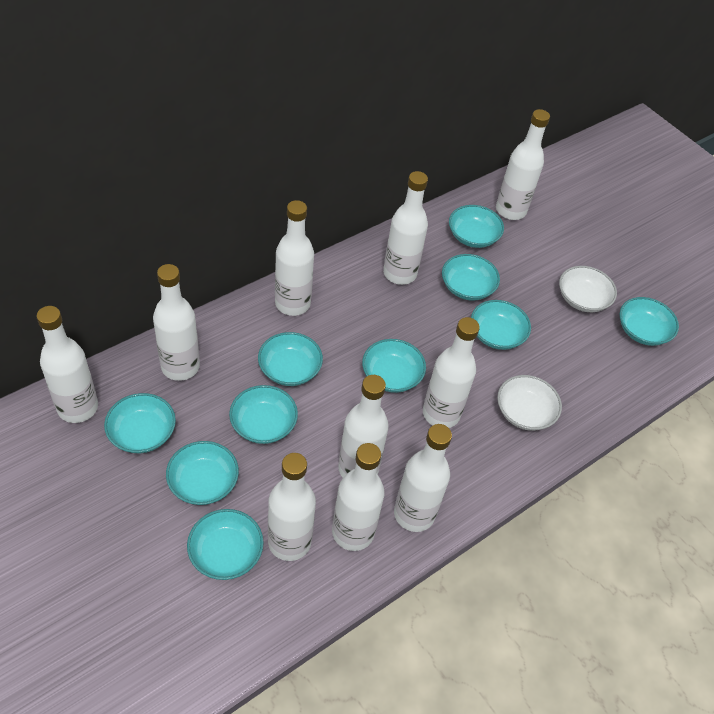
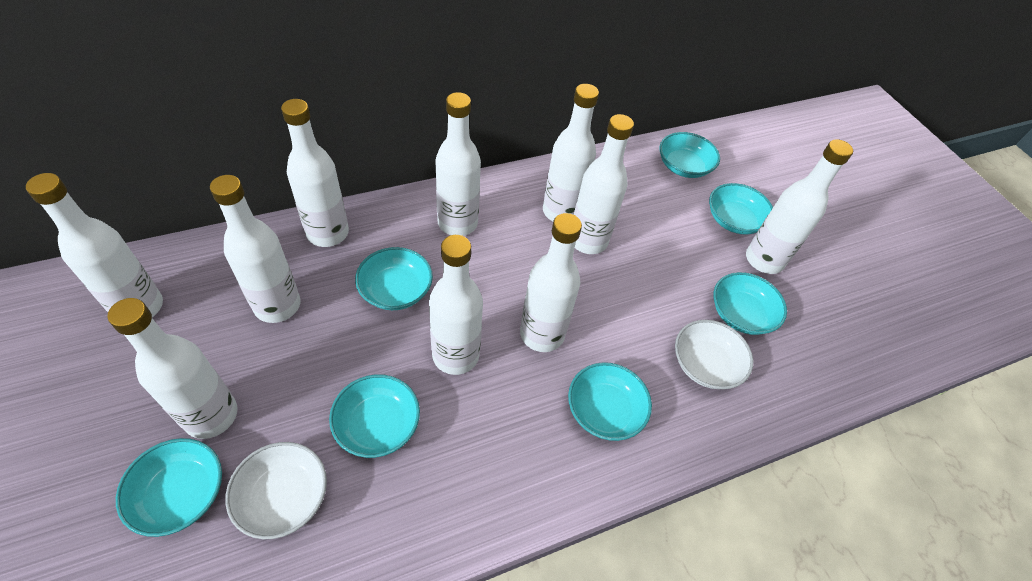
turquoise bowl: 10 -> 7

